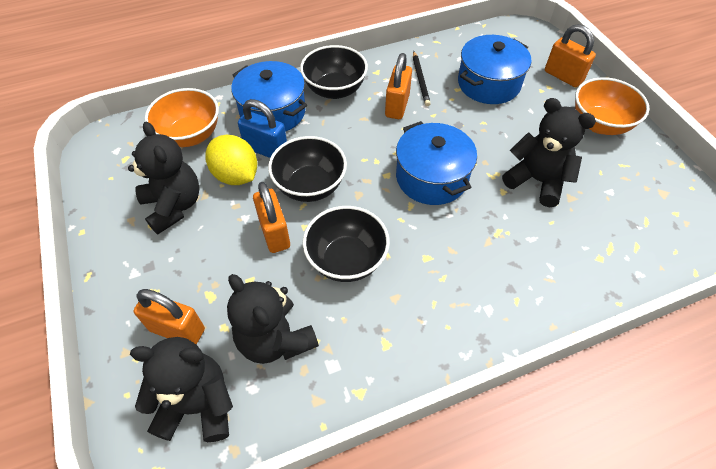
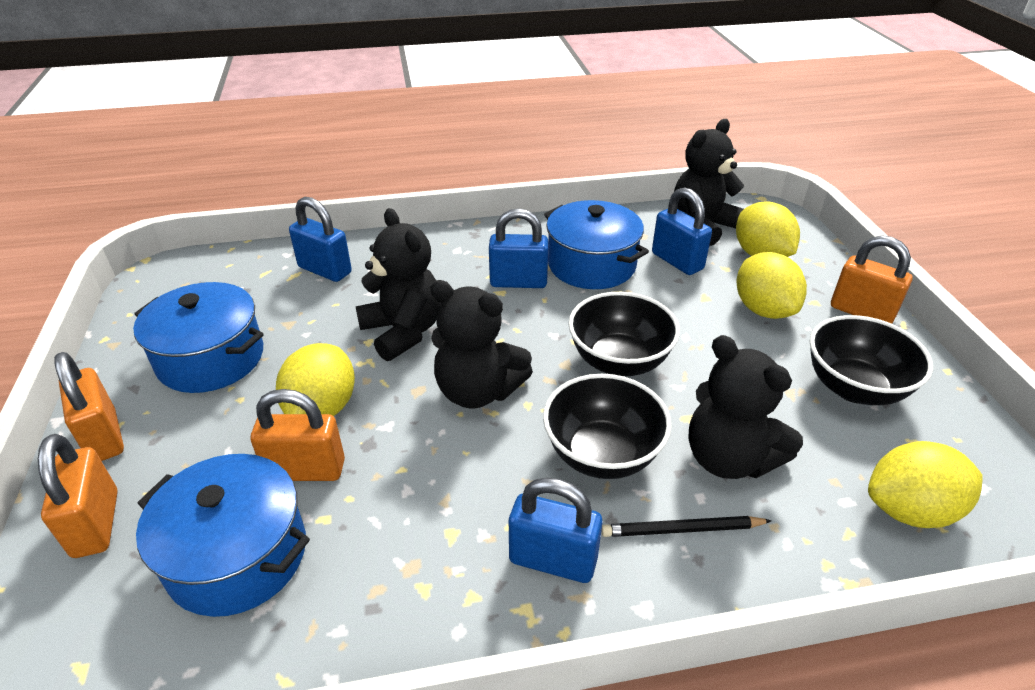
blue padlock: 1 -> 4
orange bowl: 2 -> 0
yellow lemon: 1 -> 4

